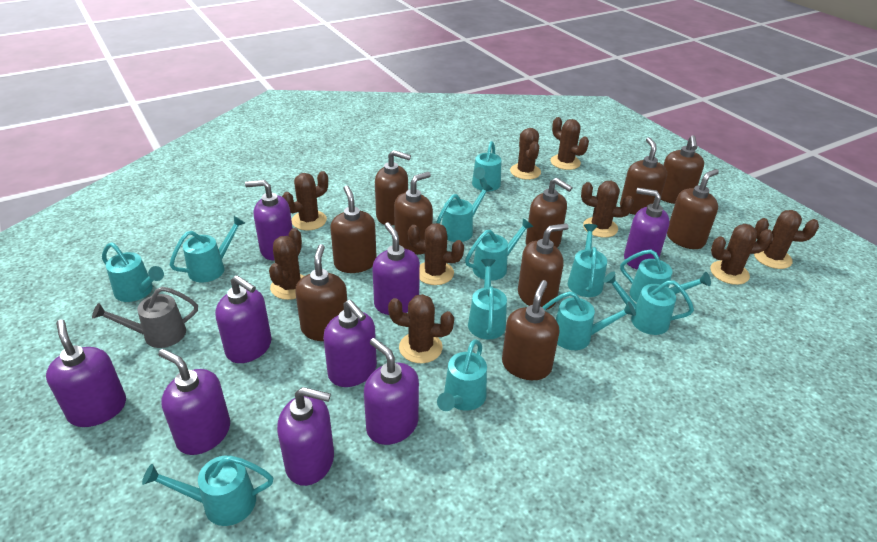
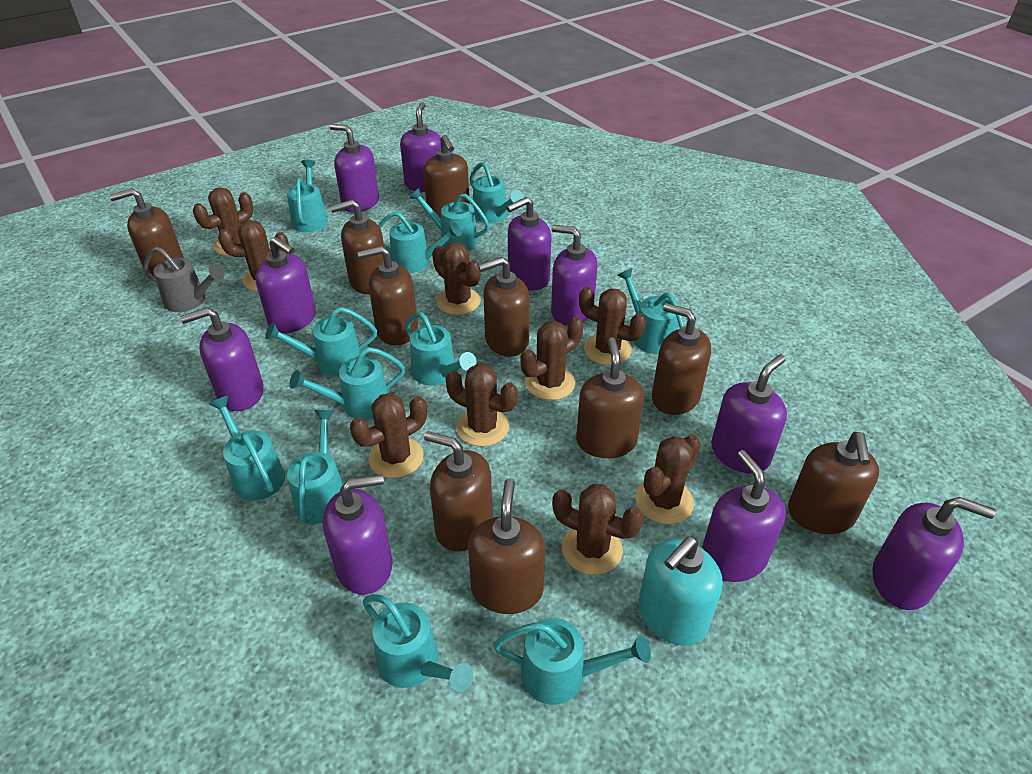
purple soap dispenser: 9 -> 10
turquoise soap dispenser: 0 -> 1

